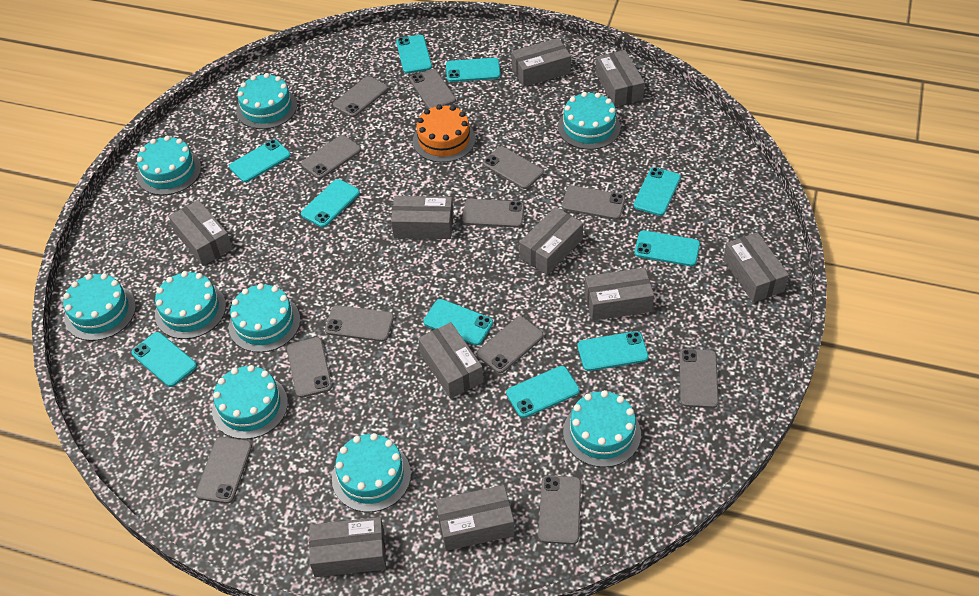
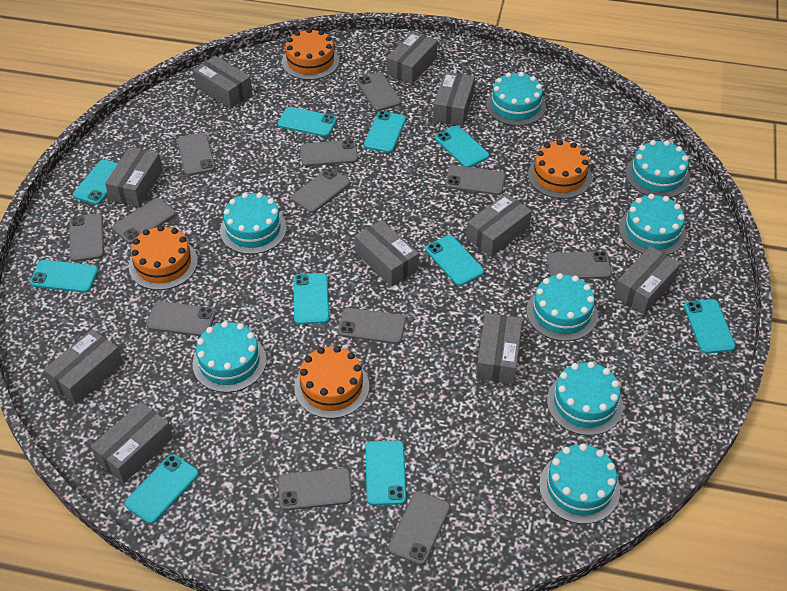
orange cake: 1 -> 4
turquoise cake: 9 -> 8

